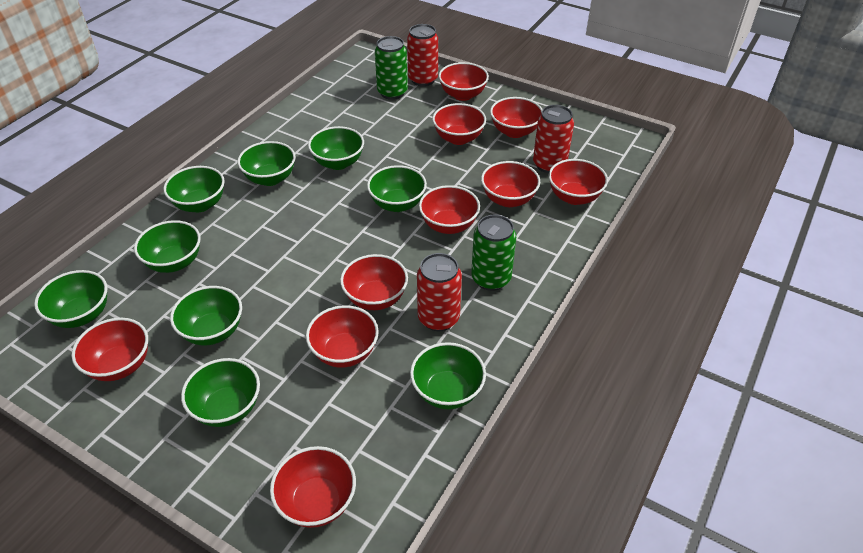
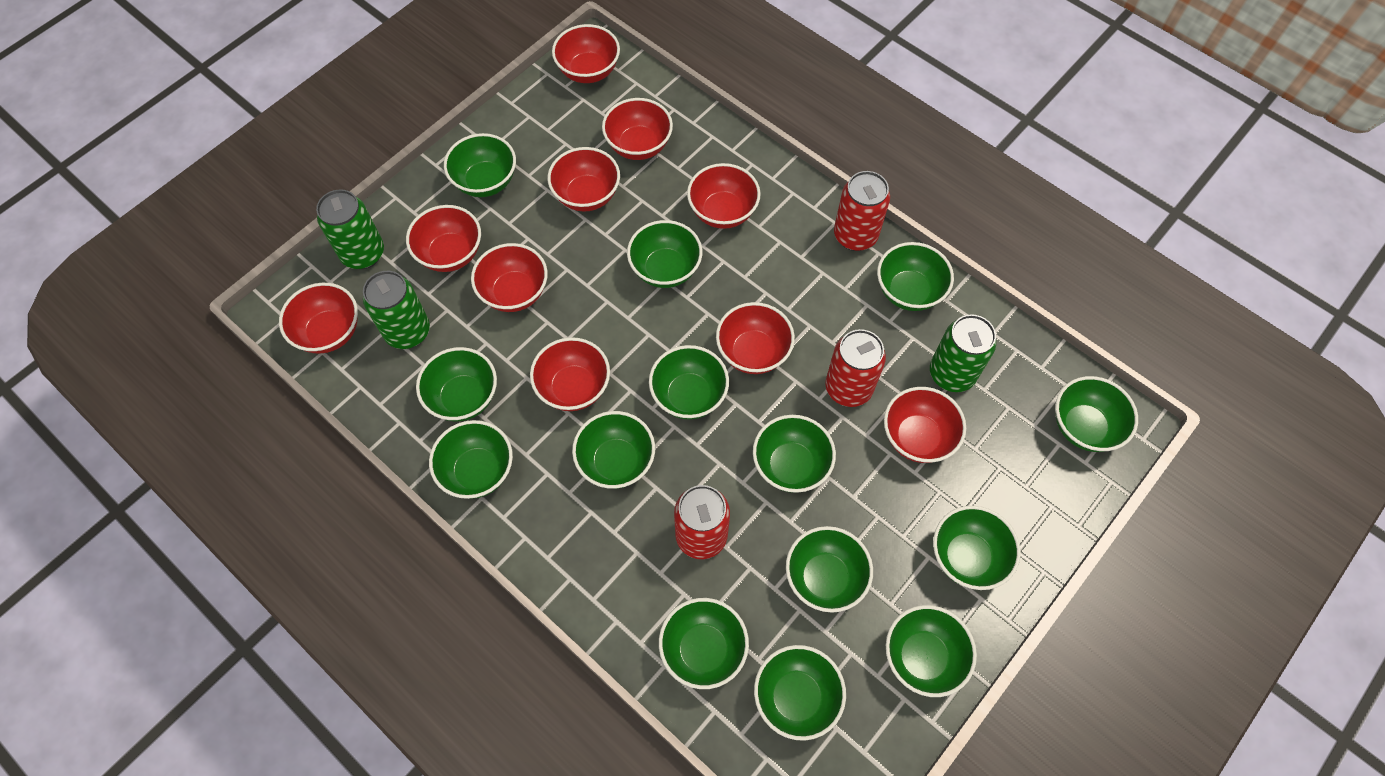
green bowl: 9 -> 14
green can: 2 -> 3

